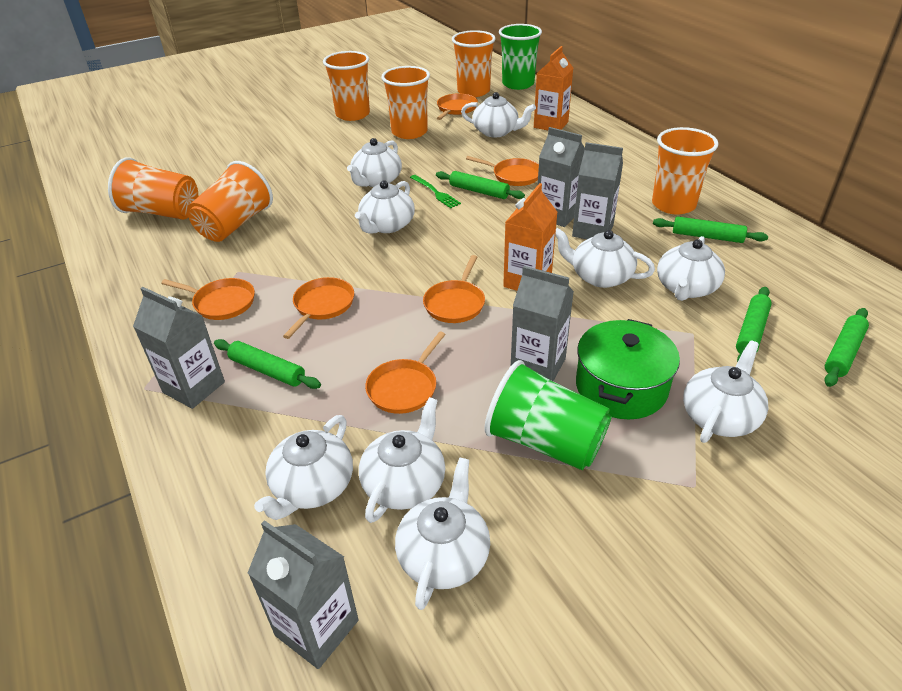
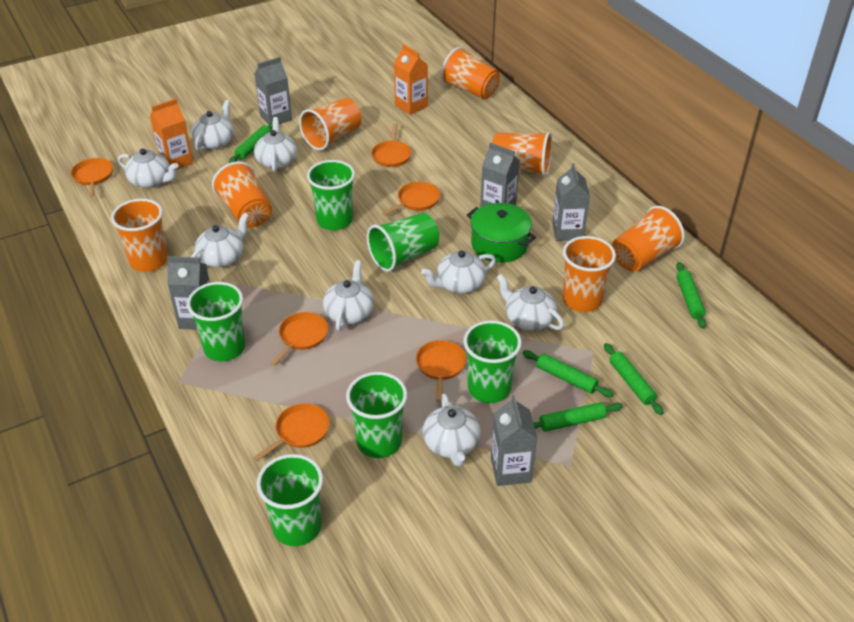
green cup: 2 -> 6
green fork: 1 -> 0
orange cup: 6 -> 7
white teapot: 9 -> 8

